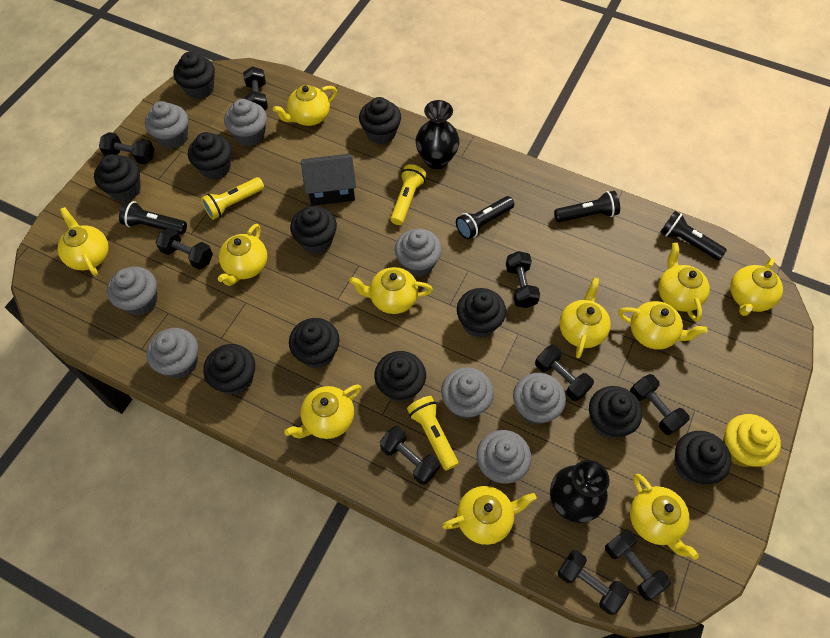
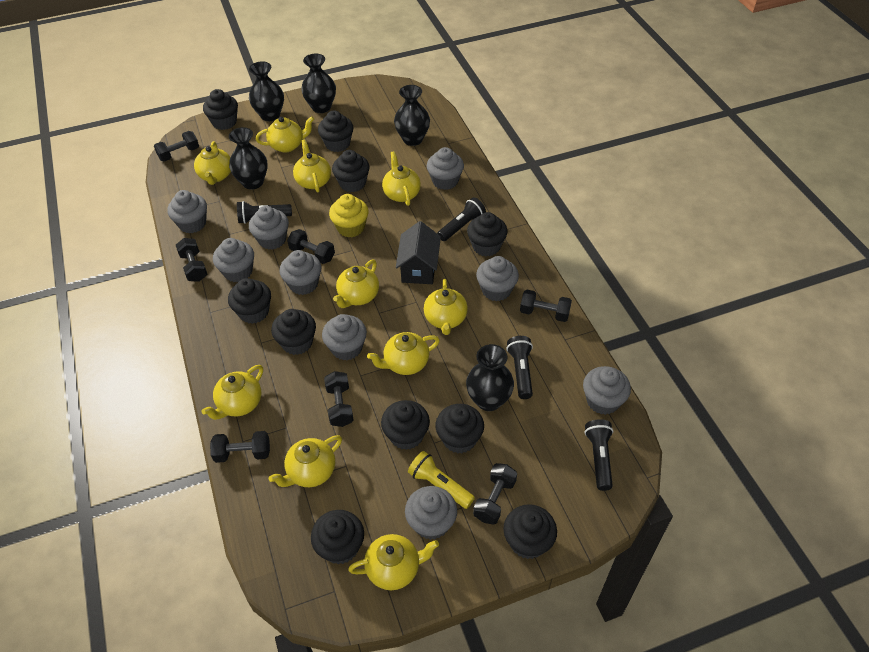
black cupcake: 11 -> 10
black dumbbell: 9 -> 7
black vase: 2 -> 5
grey cupcake: 8 -> 9
yellow flashlight: 3 -> 1
yellow teapot: 11 -> 10

